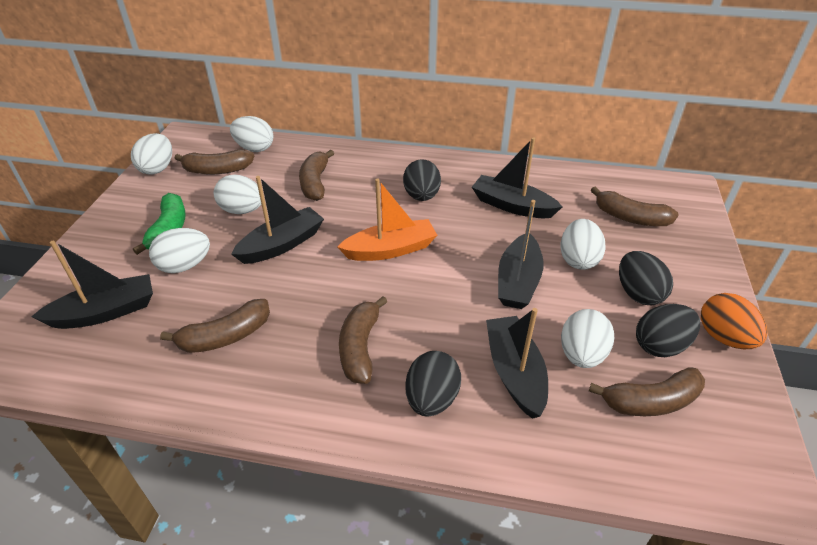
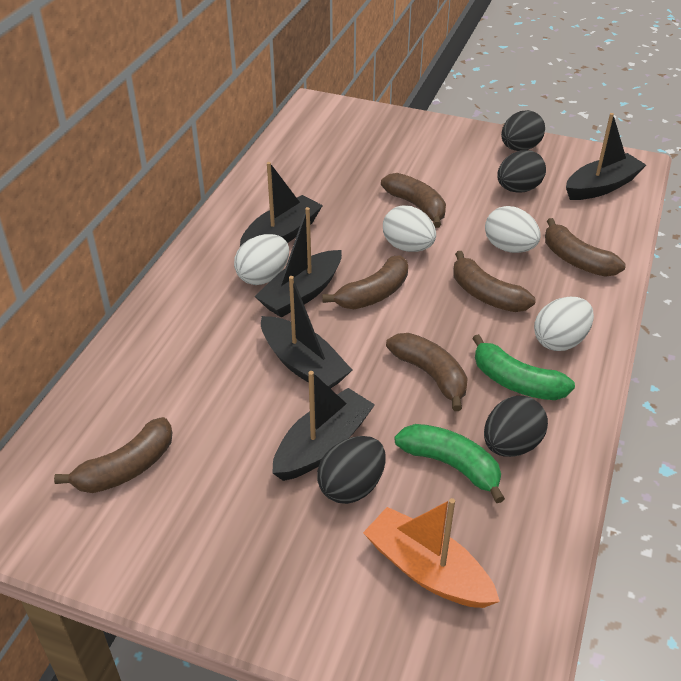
green banana: 1 -> 2
orange egg: 1 -> 0
white egg: 6 -> 4

